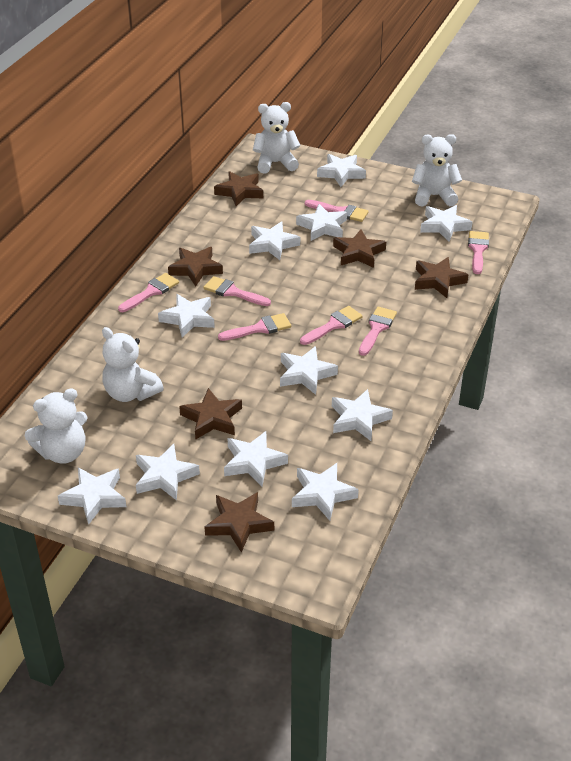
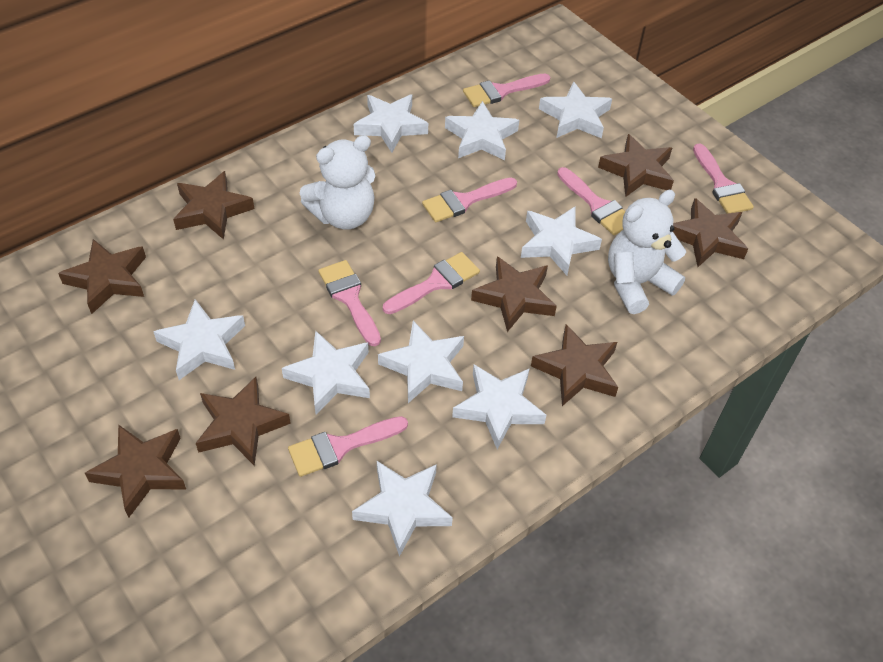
brown star: 6 -> 8
white star: 11 -> 9
white teddy bear: 4 -> 2

